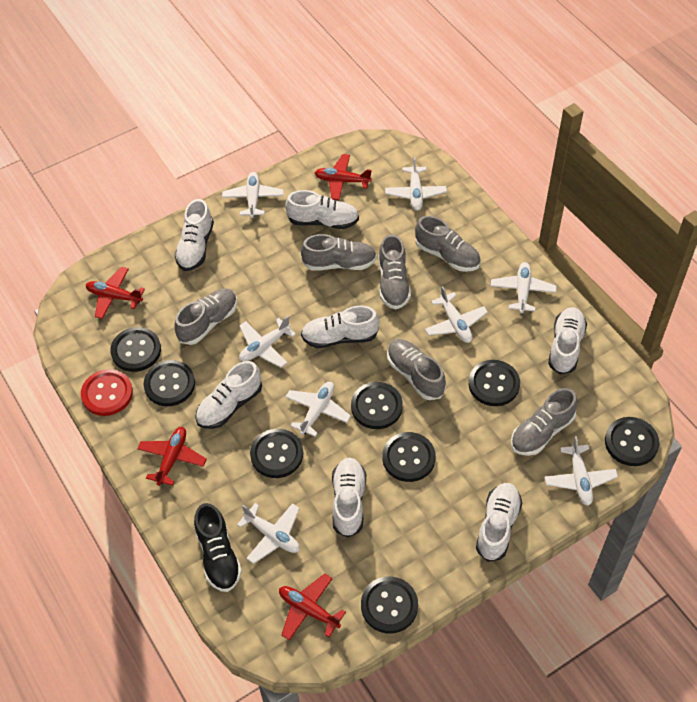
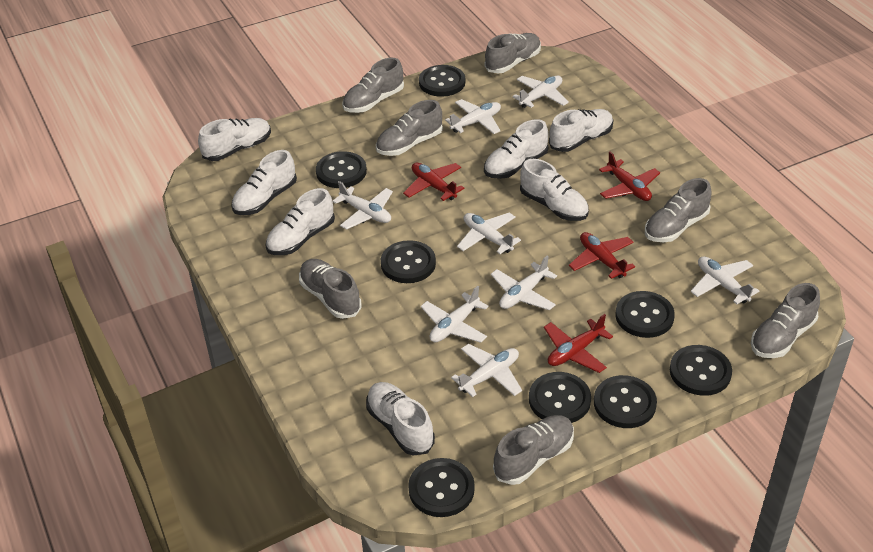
black shoe: 1 -> 0
grey shoe: 6 -> 7
red button: 1 -> 0

